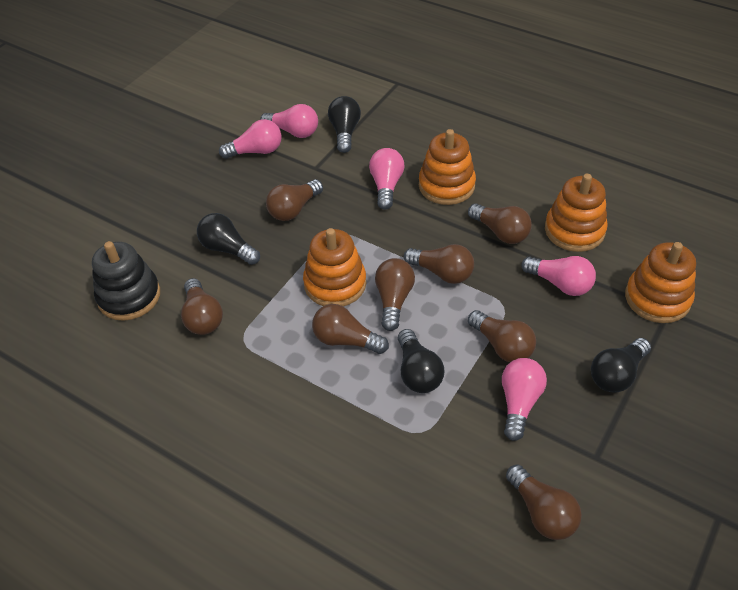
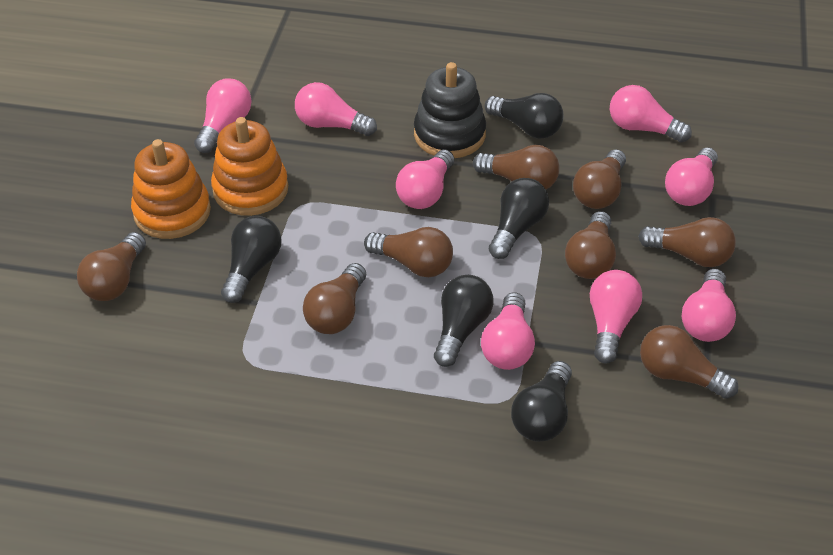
black light bulb: 4 -> 5
orange stacking toy: 4 -> 2
pink light bulb: 5 -> 8

